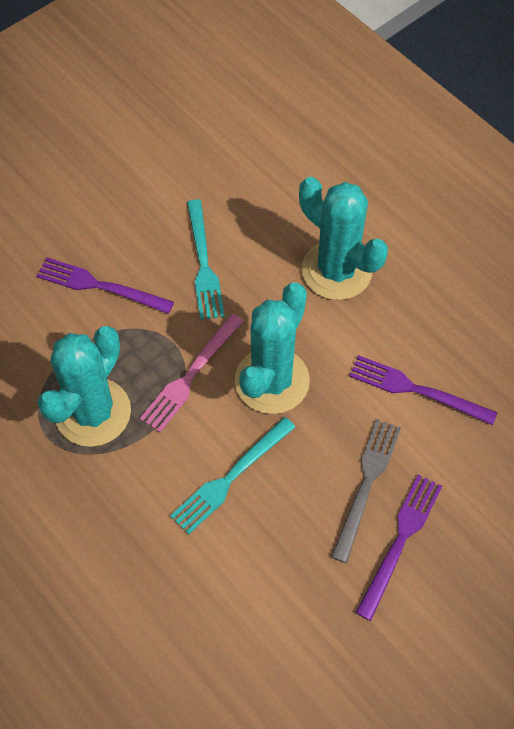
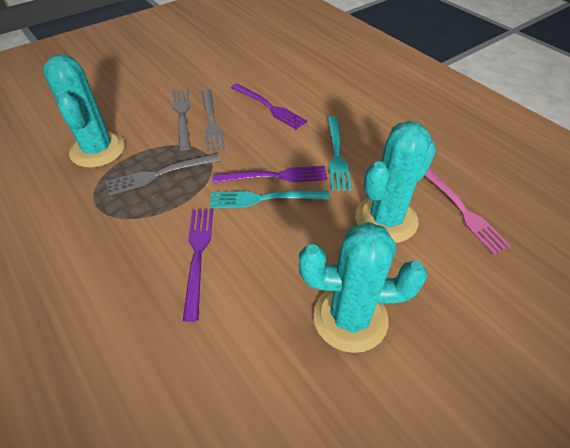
grey fork: 1 -> 3

